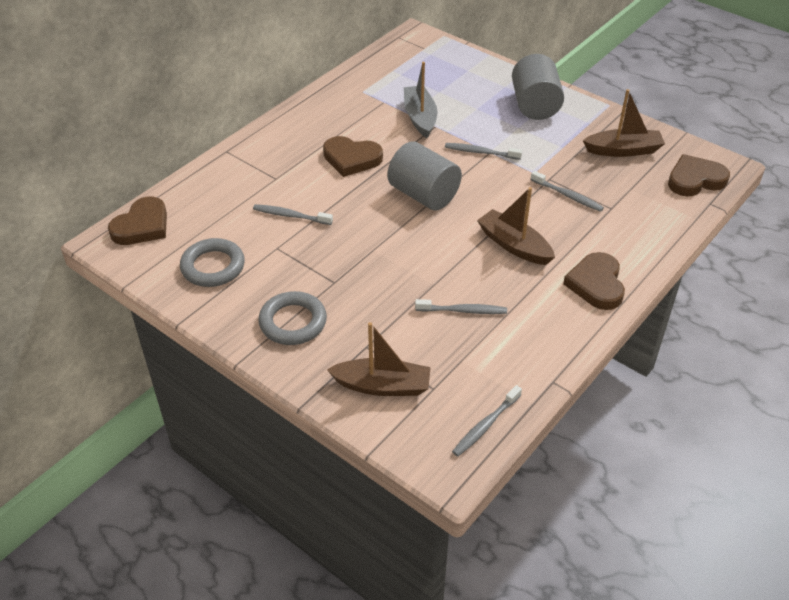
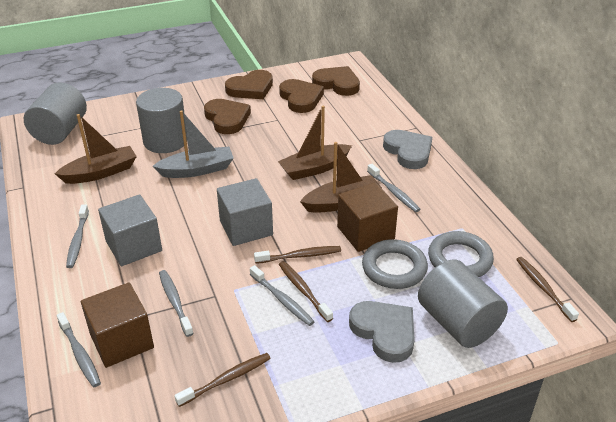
brown cube: 0 -> 2
brown toothbrush: 0 -> 4
grey cube: 0 -> 2
grey cylinder: 2 -> 3
grey heart: 0 -> 2

